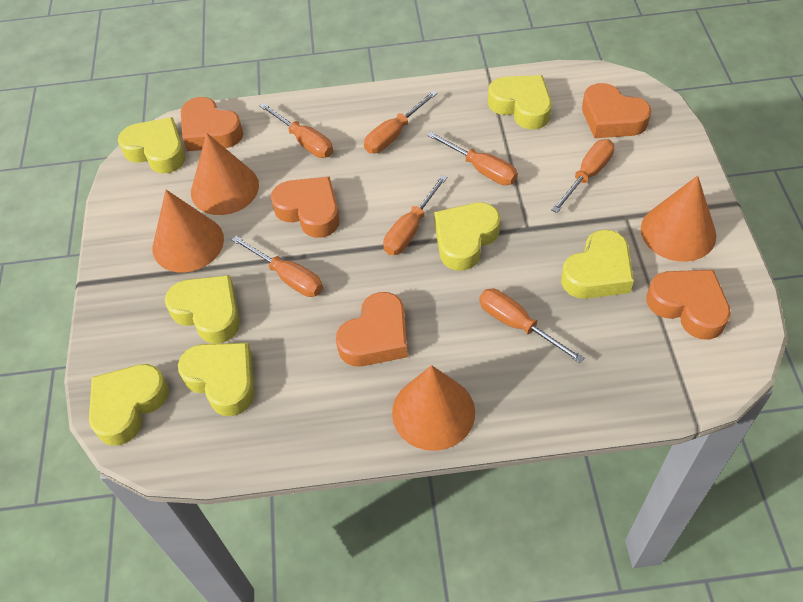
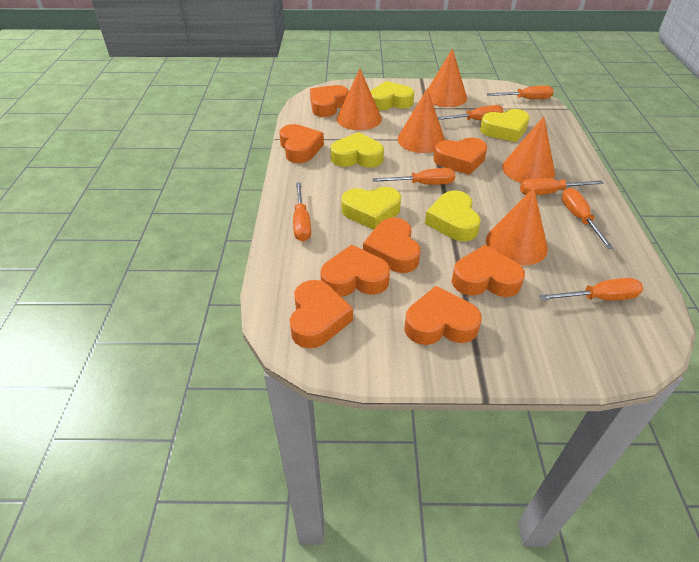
orange cone: 4 -> 5
orange heart: 5 -> 8
yellow heart: 7 -> 5

